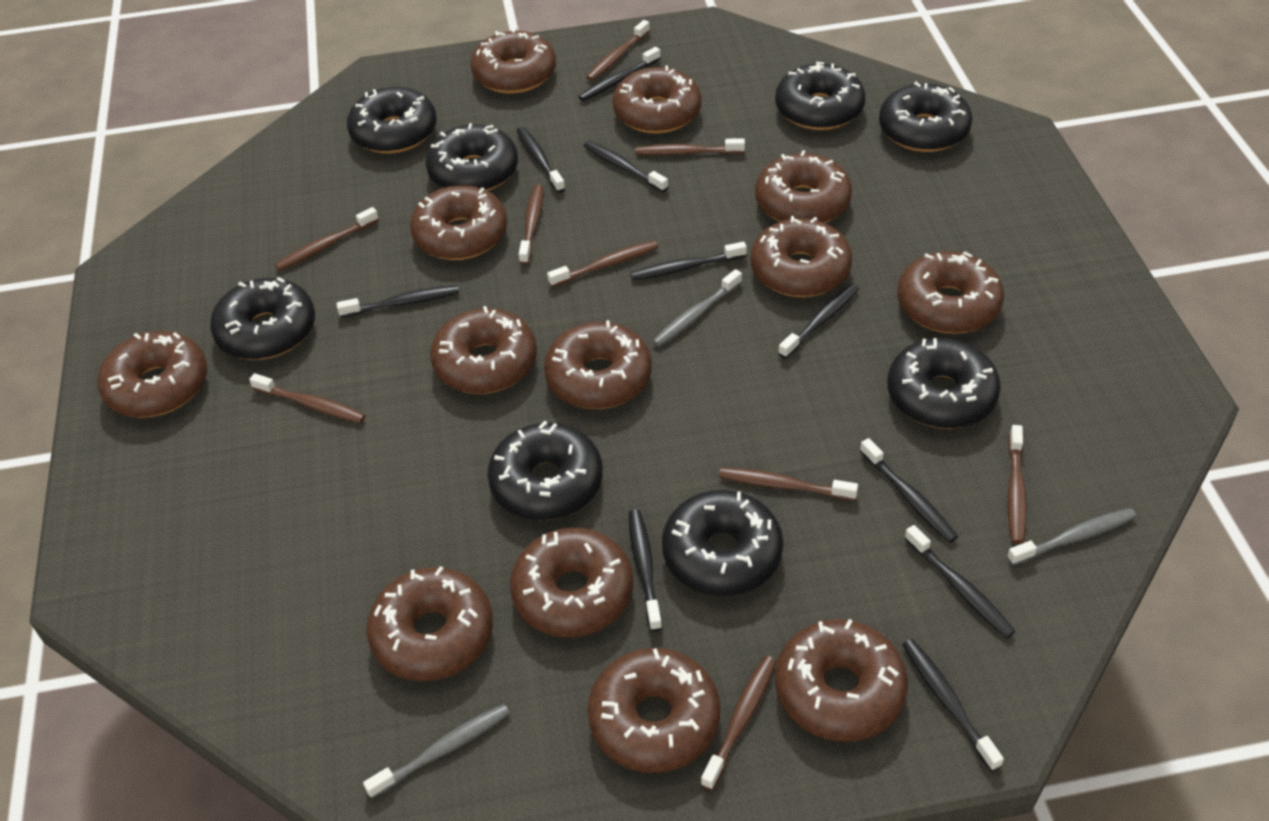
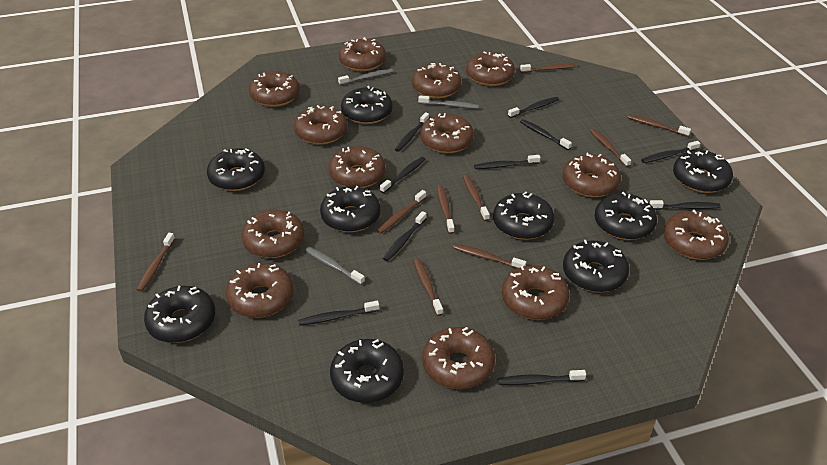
black donut: 8 -> 9

